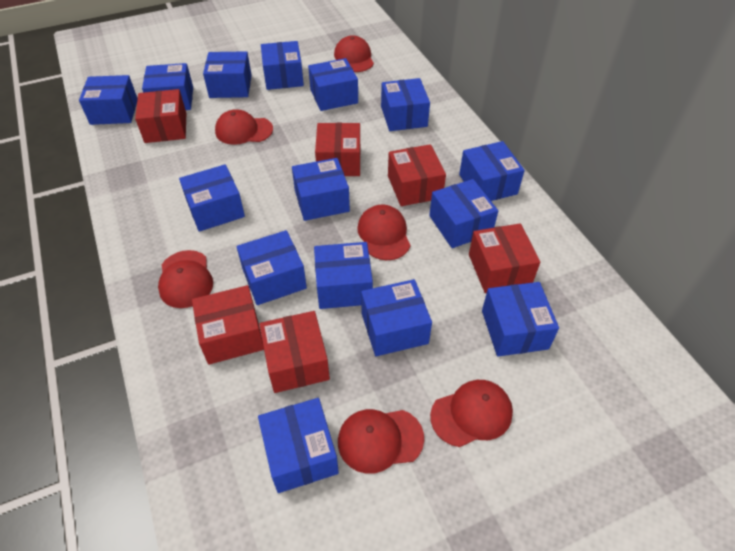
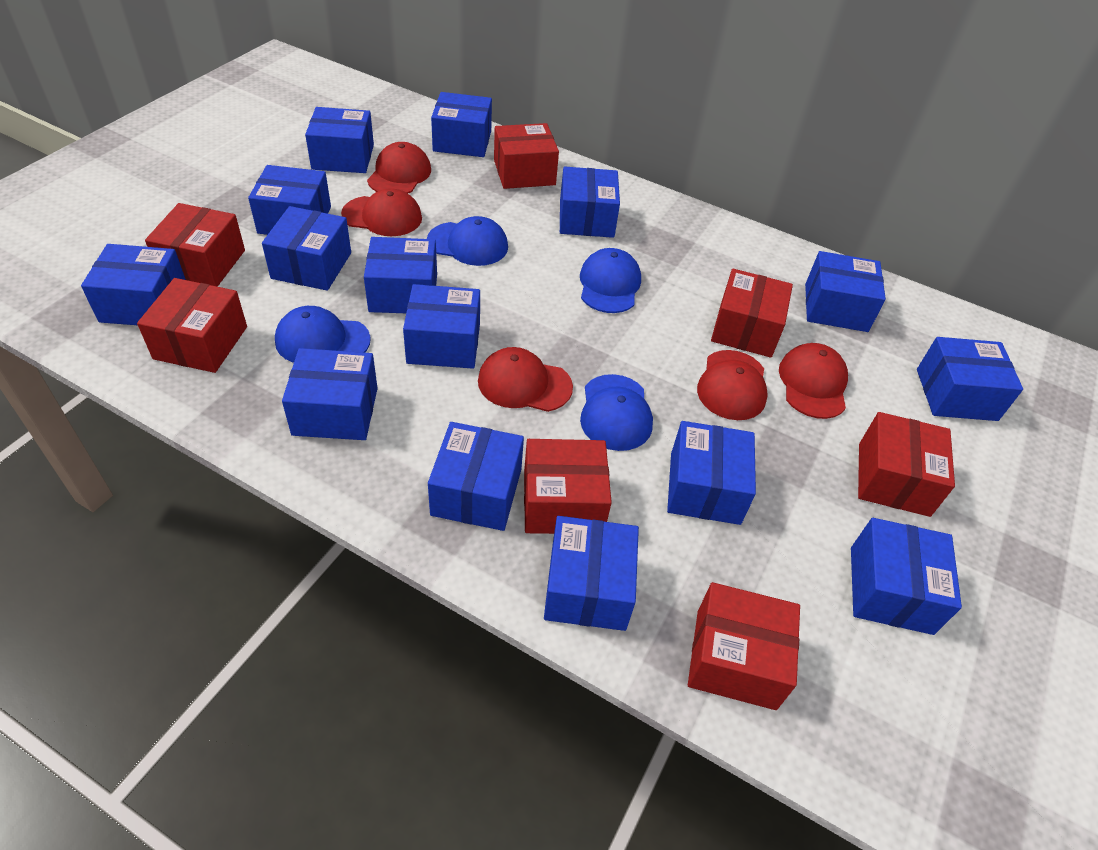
blue cap: 0 -> 4
red box: 6 -> 7
red cap: 6 -> 5

